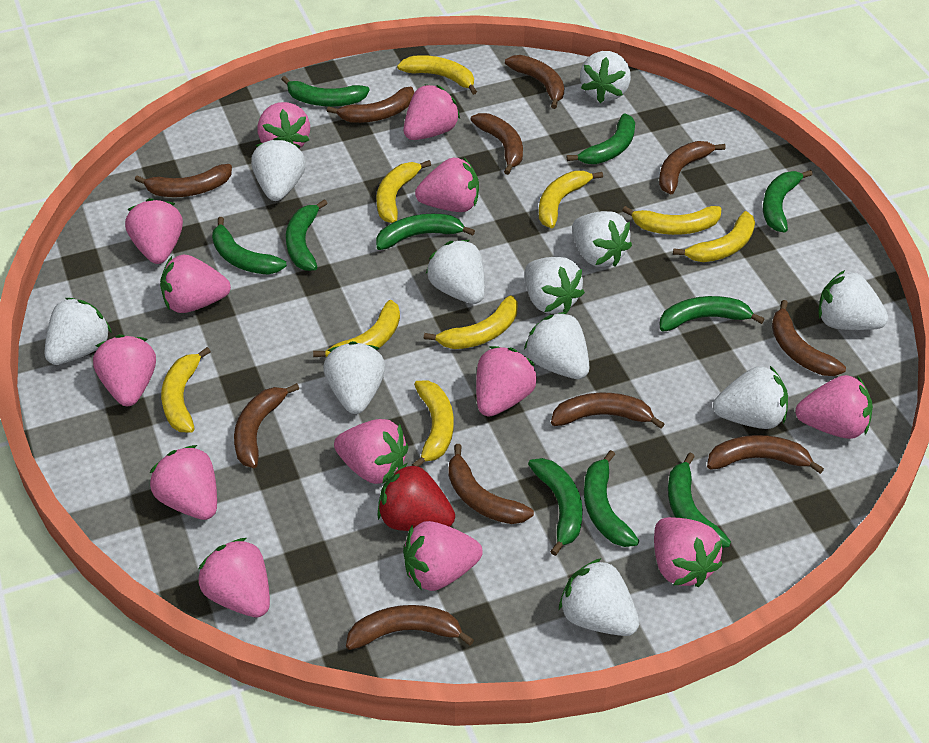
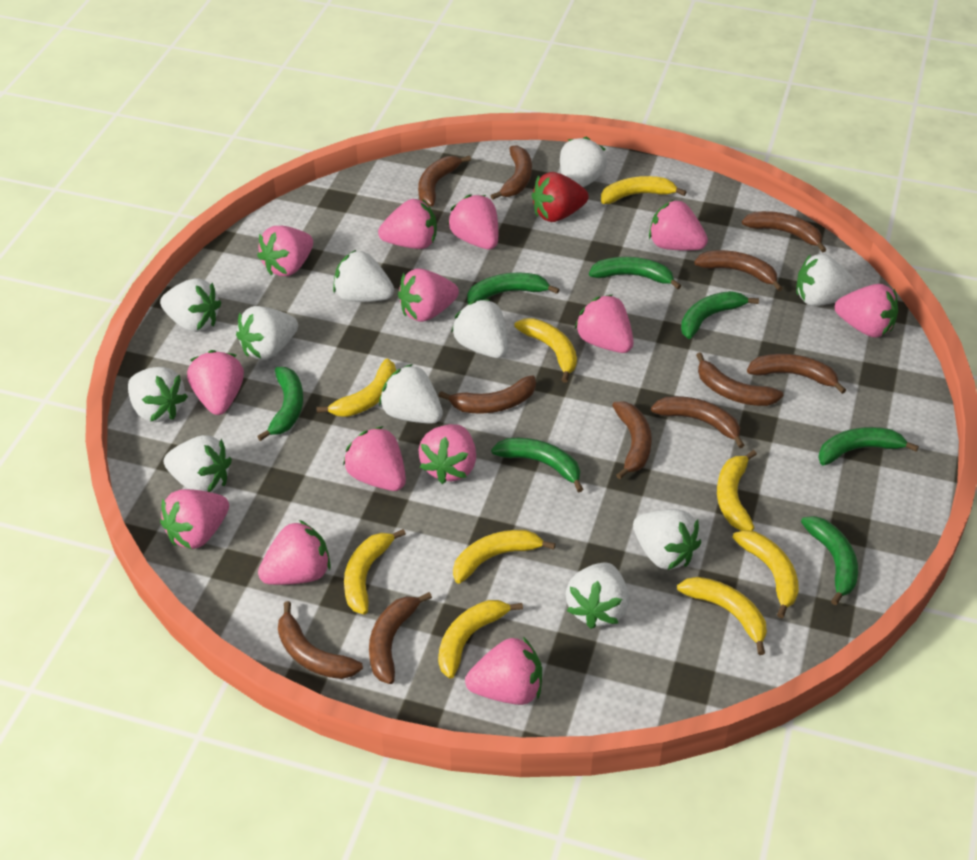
green banana: 10 -> 7

